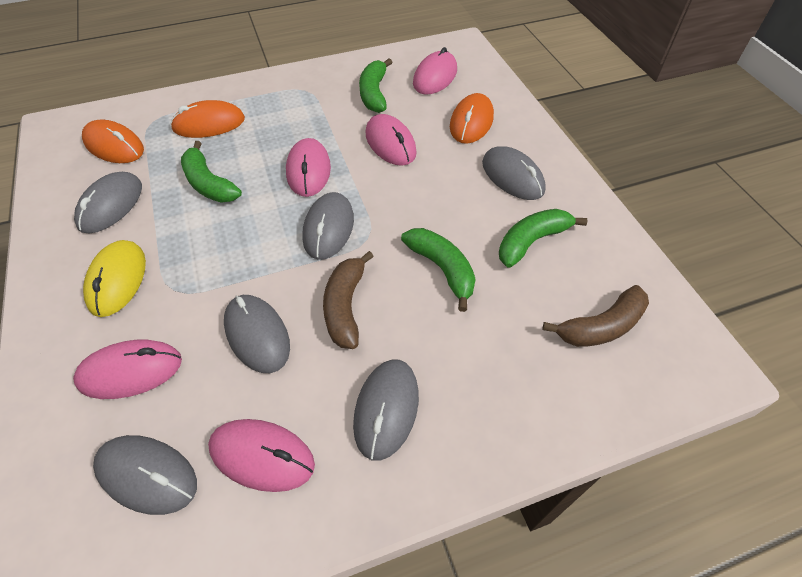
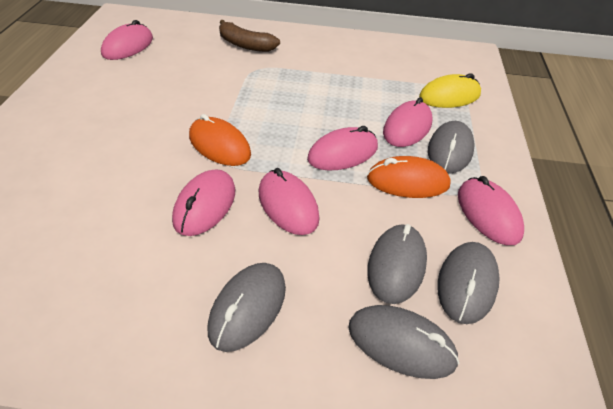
brown banana: 2 -> 1
green banana: 4 -> 0
grey mouse: 6 -> 5
orange mouse: 3 -> 2
pink mouse: 5 -> 6

